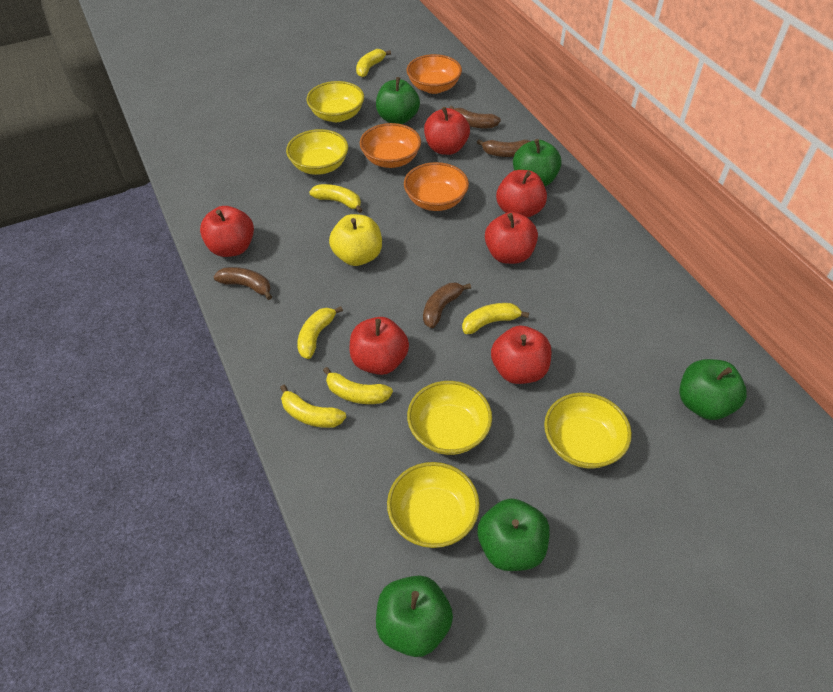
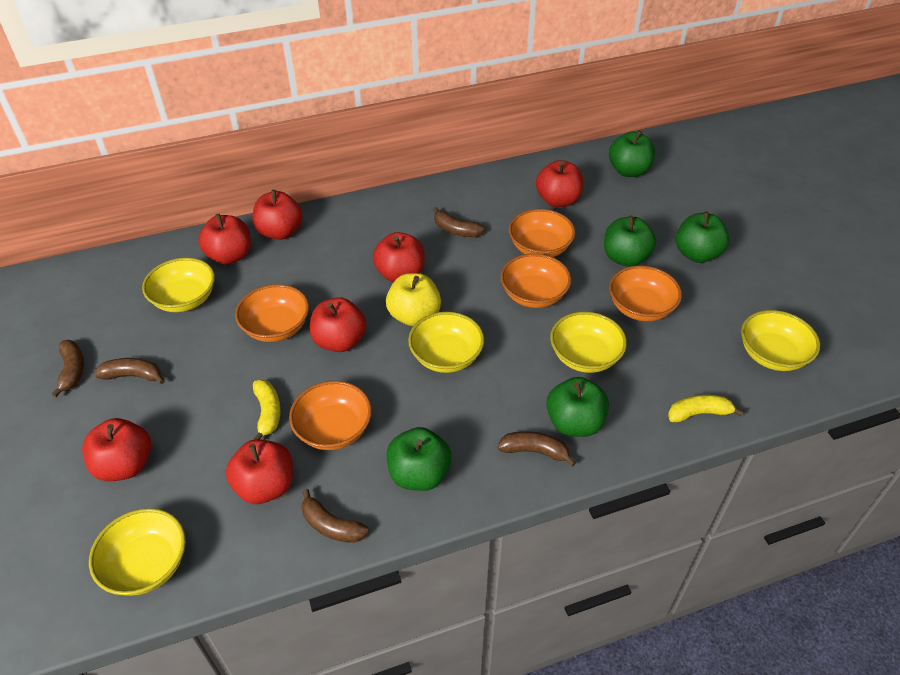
brown banana: 4 -> 5
orange bowl: 3 -> 5
red apple: 6 -> 7
yellow banana: 6 -> 2

